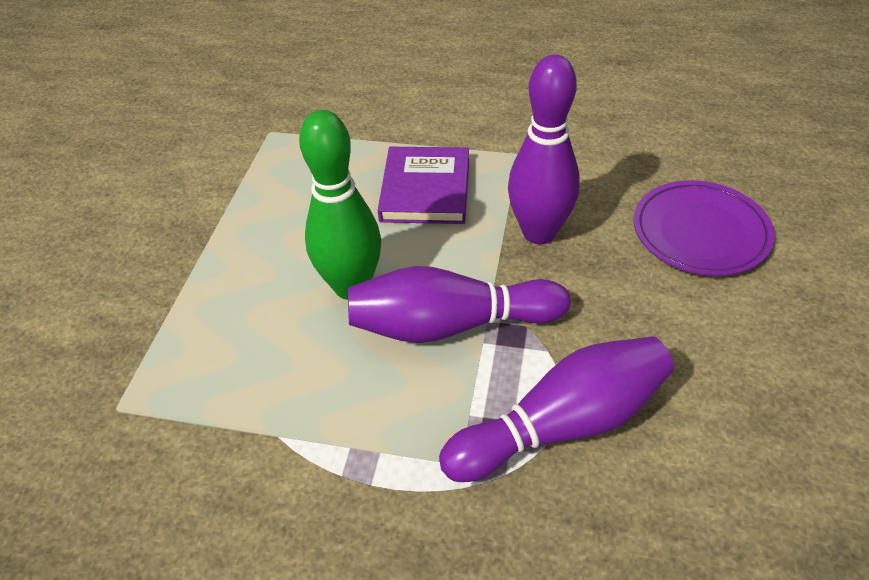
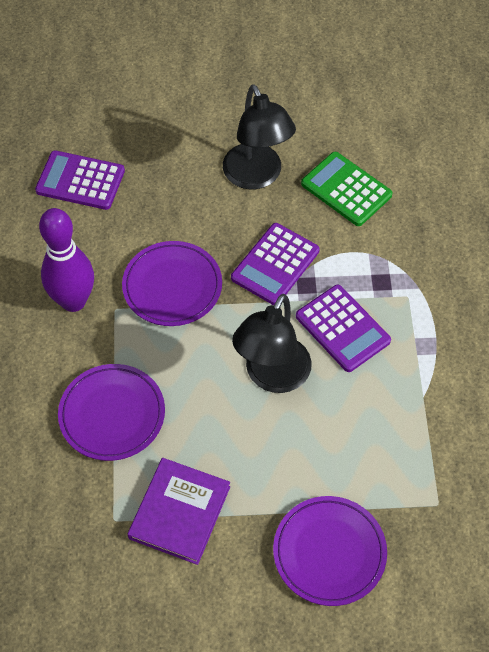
black lamp: 0 -> 2
green bowling pin: 1 -> 0
green calculator: 0 -> 1
purple bowling pin: 3 -> 1
purple calculator: 0 -> 3
purple plate: 1 -> 3

